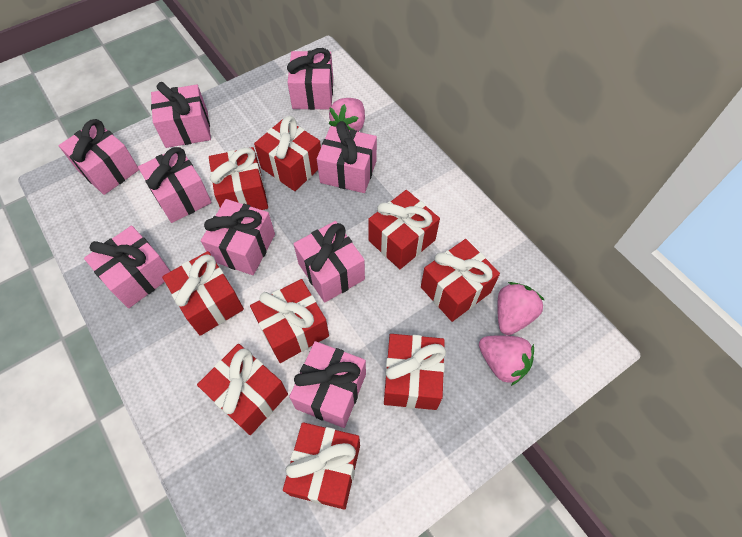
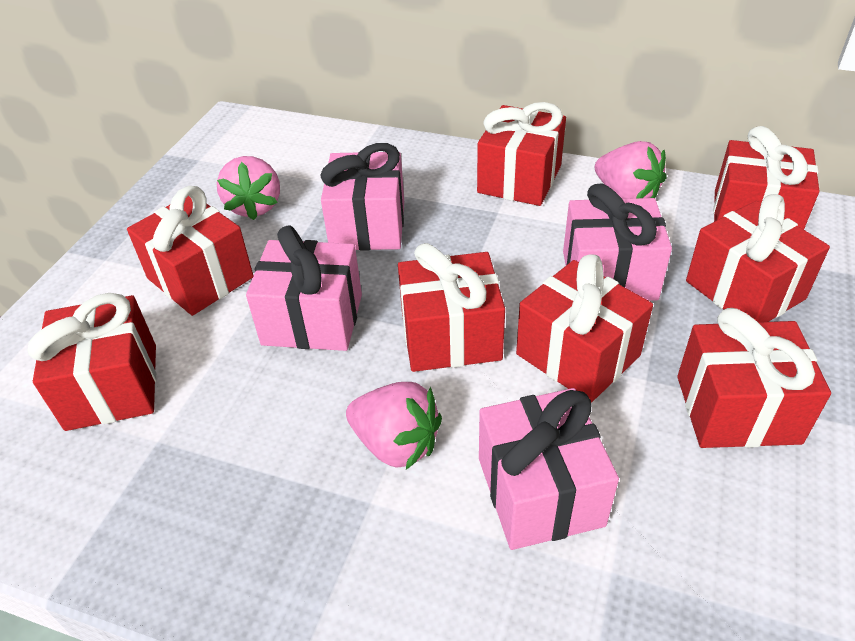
pink gift: 9 -> 4
red gift: 9 -> 8

